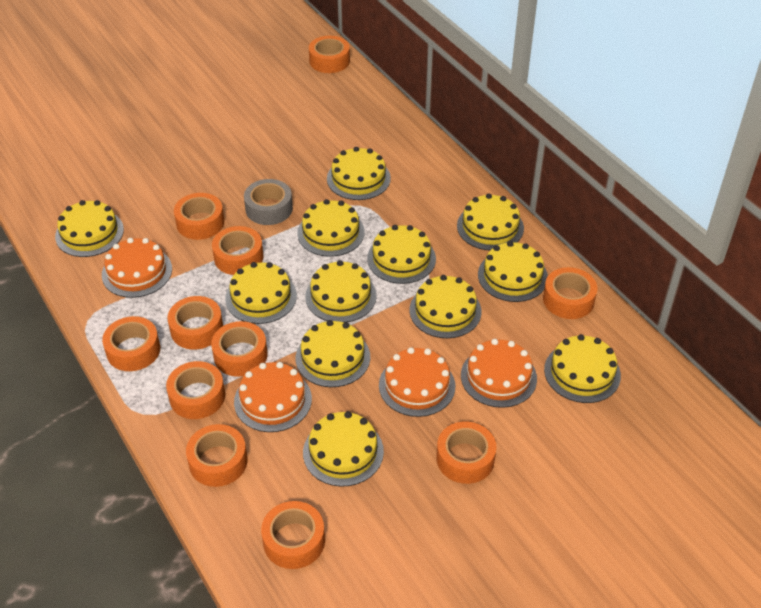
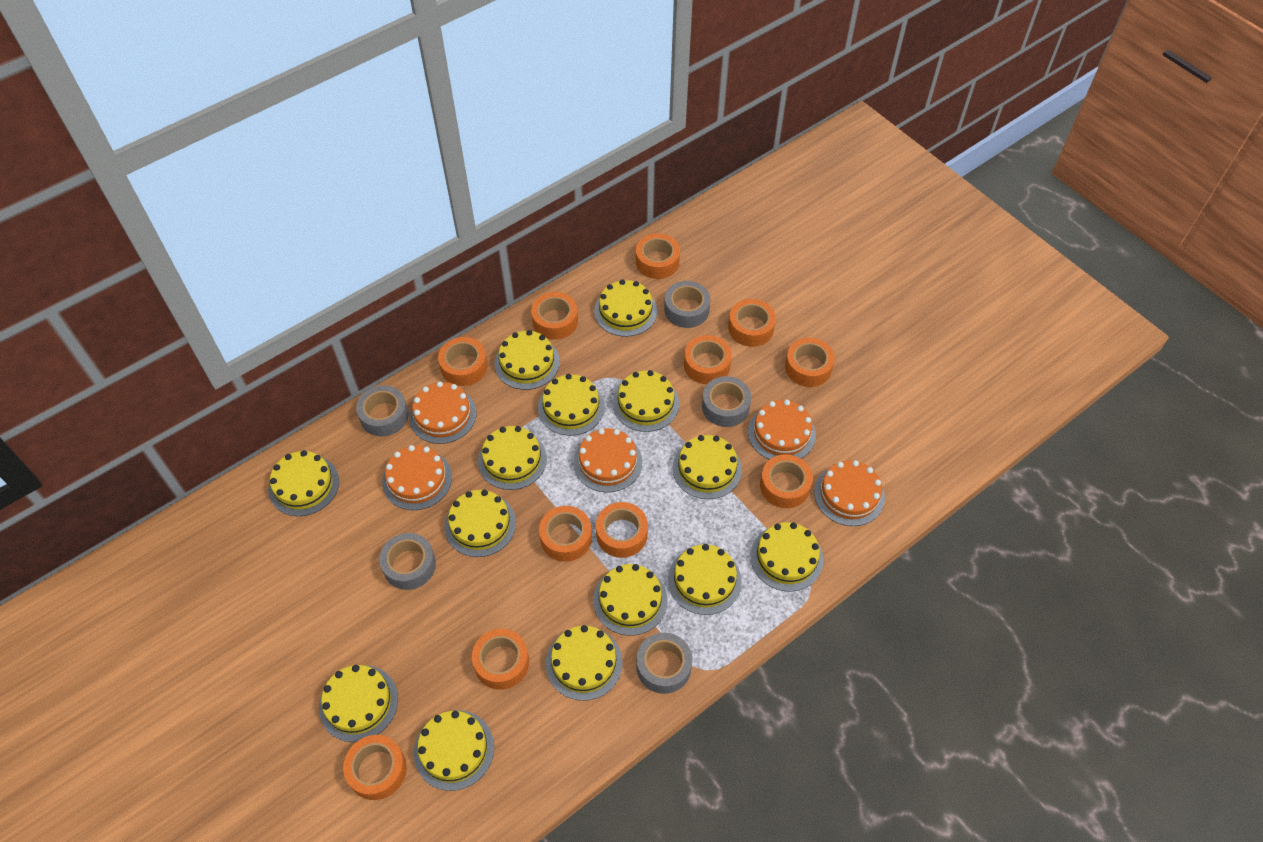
grey tape: 1 -> 5
orange cake: 4 -> 5
yellow cake: 12 -> 14

